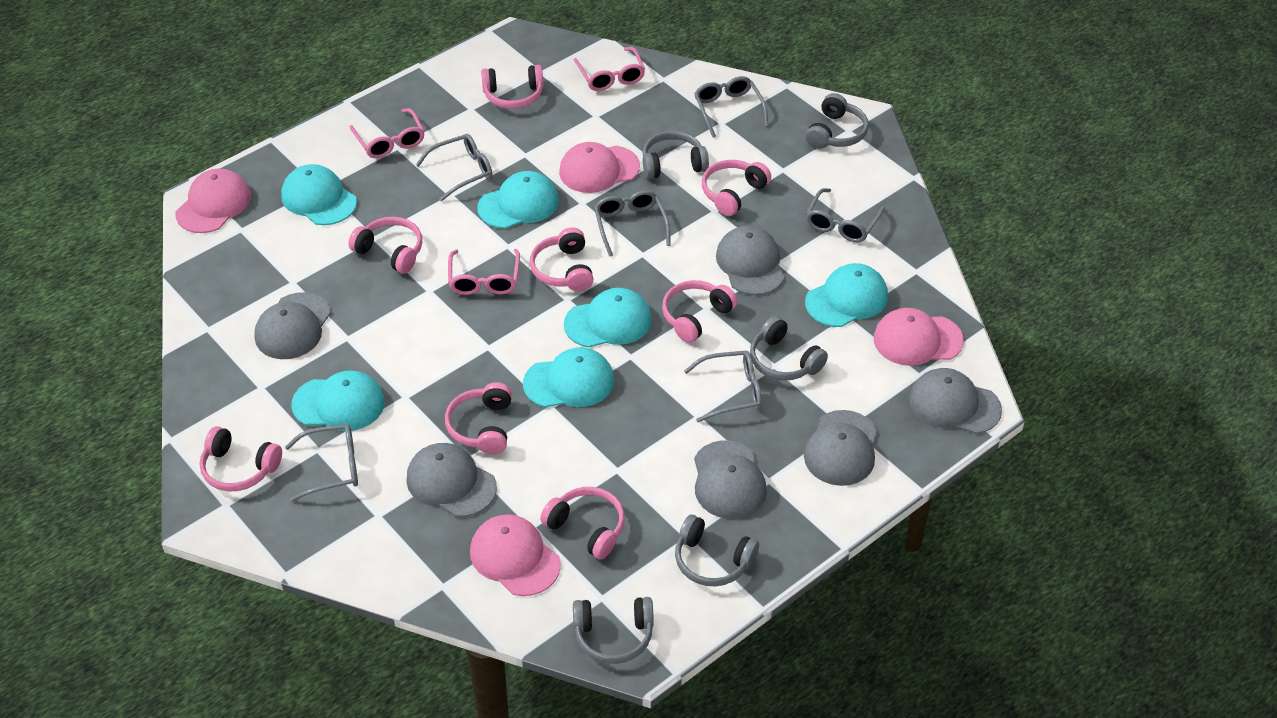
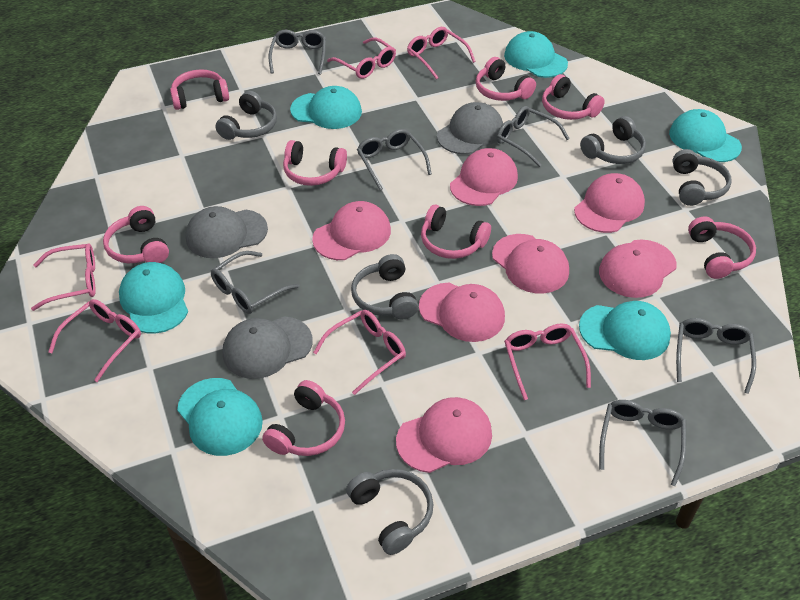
grey cap: 6 -> 3
pink cap: 4 -> 7
pink glasses: 3 -> 6

